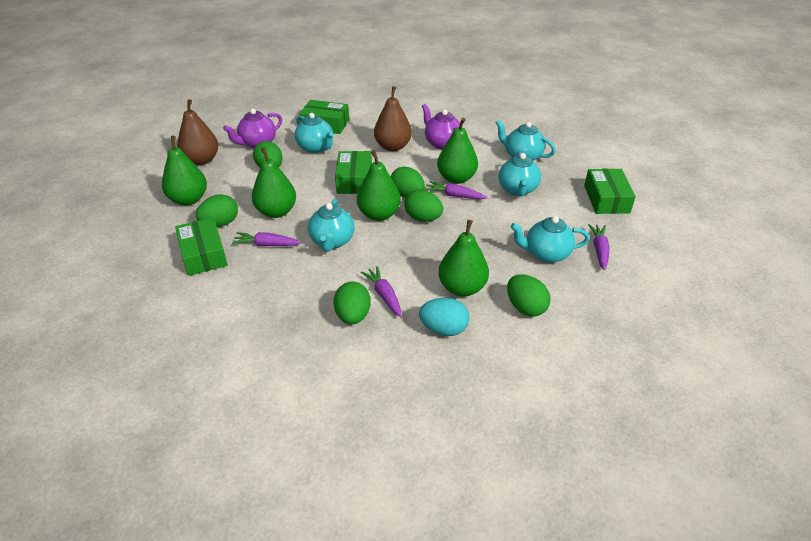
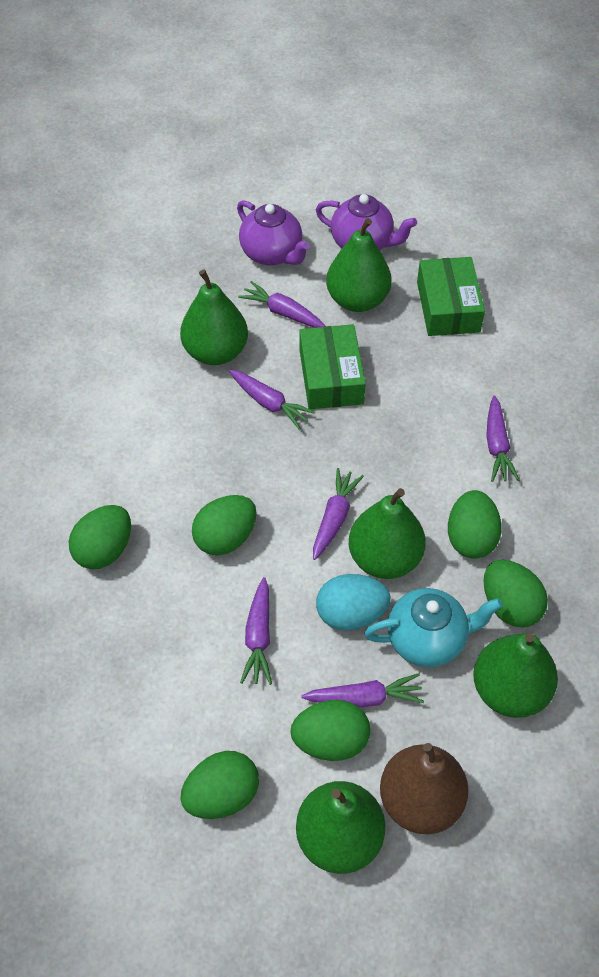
brown pear: 2 -> 1
green box: 4 -> 2
purple carrot: 4 -> 6
turquoise teapot: 5 -> 1

